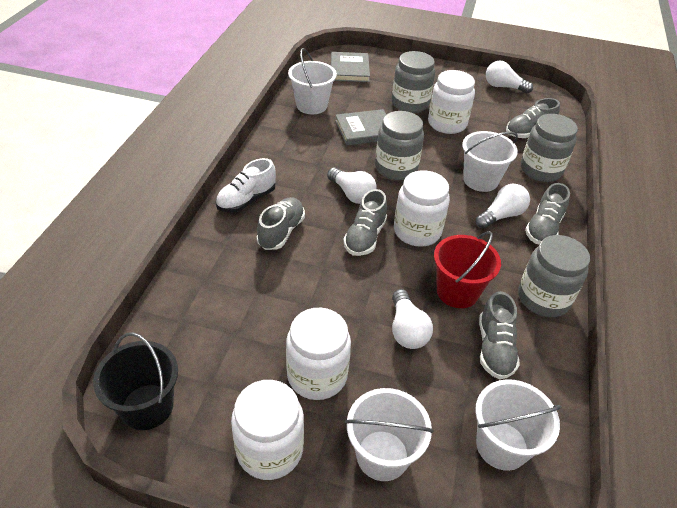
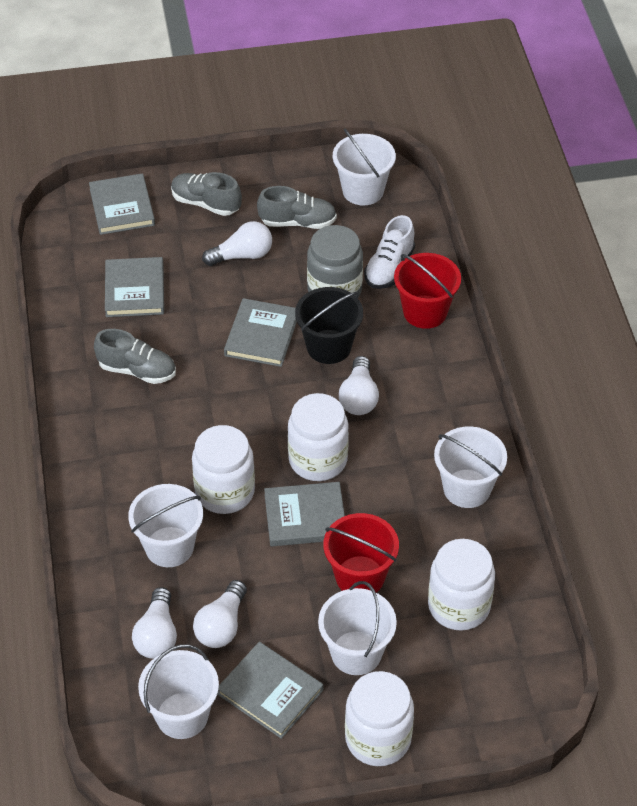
grey book: 2 -> 5
grey jar: 4 -> 1
grey shoe: 5 -> 3
red bucket: 1 -> 2
white bucket: 4 -> 5

